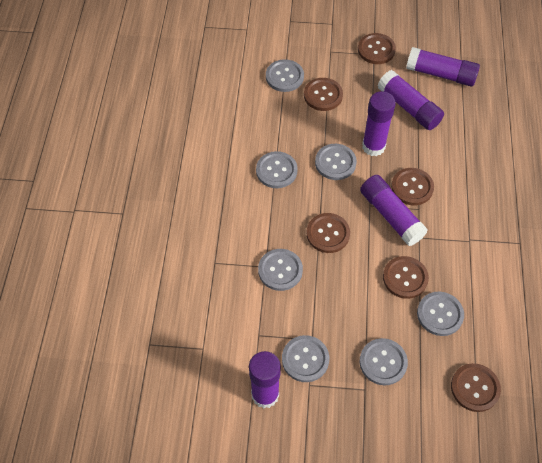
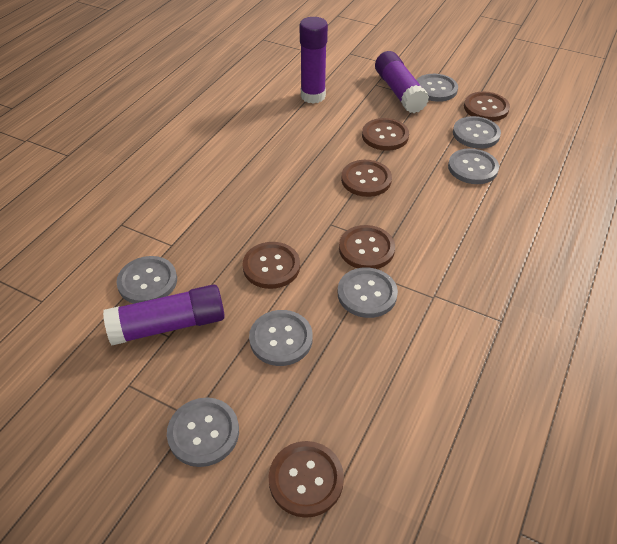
purple glue stick: 5 -> 3

